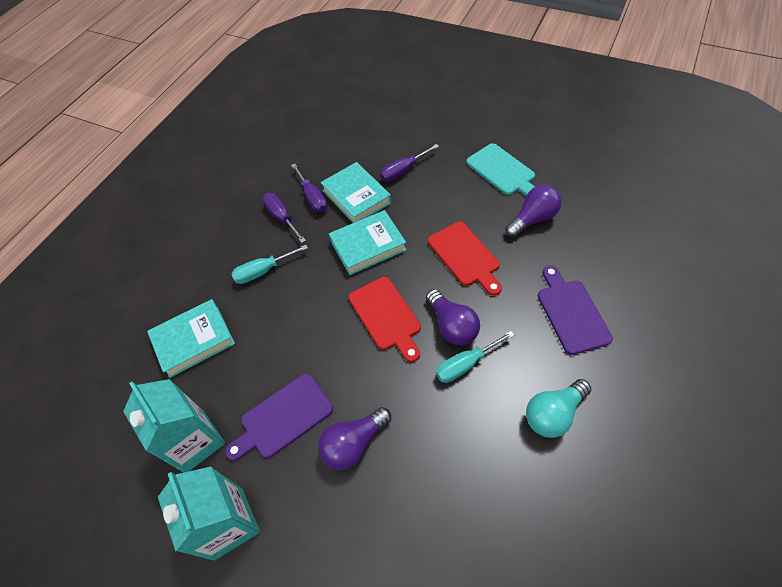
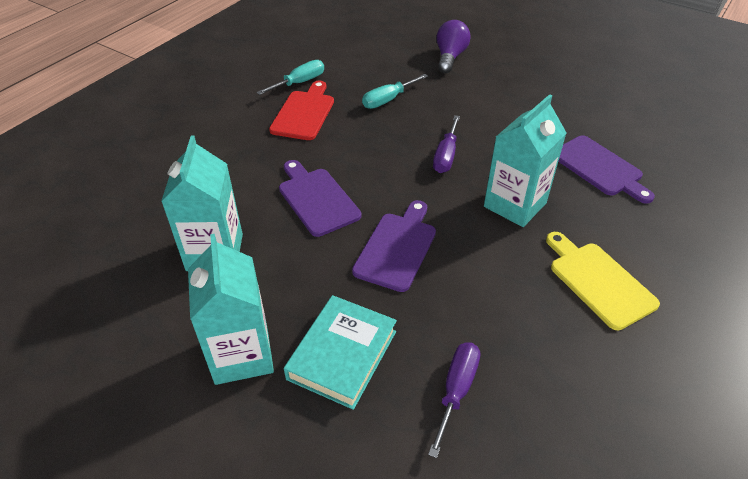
purple cutting board: 2 -> 3
purple light bulb: 3 -> 1
purple screwdriver: 3 -> 2
red cutting board: 2 -> 1
turquoise book: 3 -> 1
turquoise carton: 2 -> 3
turquoise cutting board: 1 -> 0
turquoise light bulb: 1 -> 0
yellow cutting board: 0 -> 1

